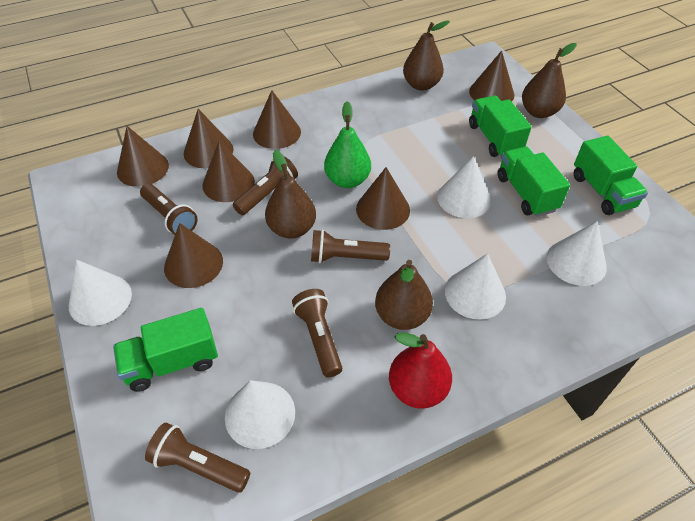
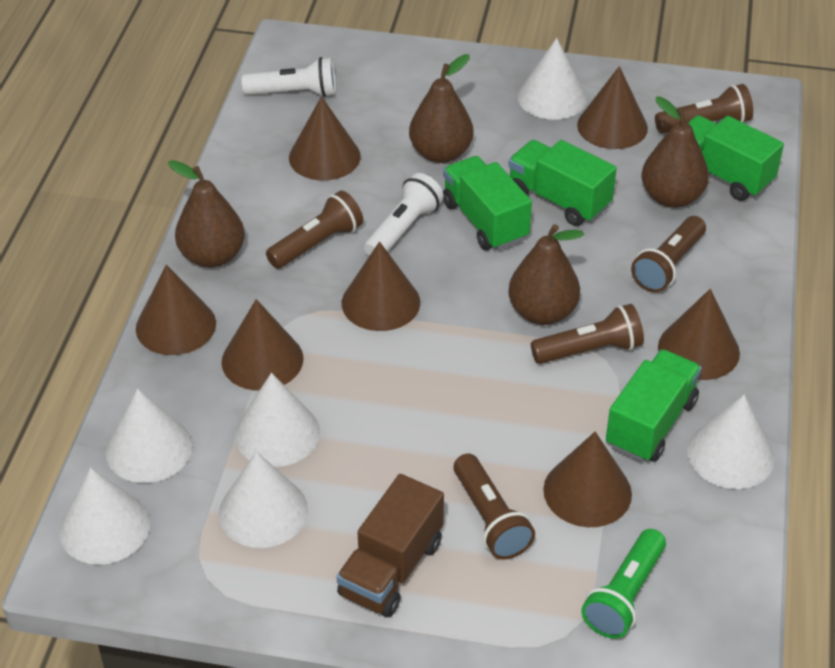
brown truck: 0 -> 1
green flashlight: 0 -> 1
green pear: 1 -> 0
red pear: 1 -> 0
white cone: 5 -> 6
white flashlight: 0 -> 2

